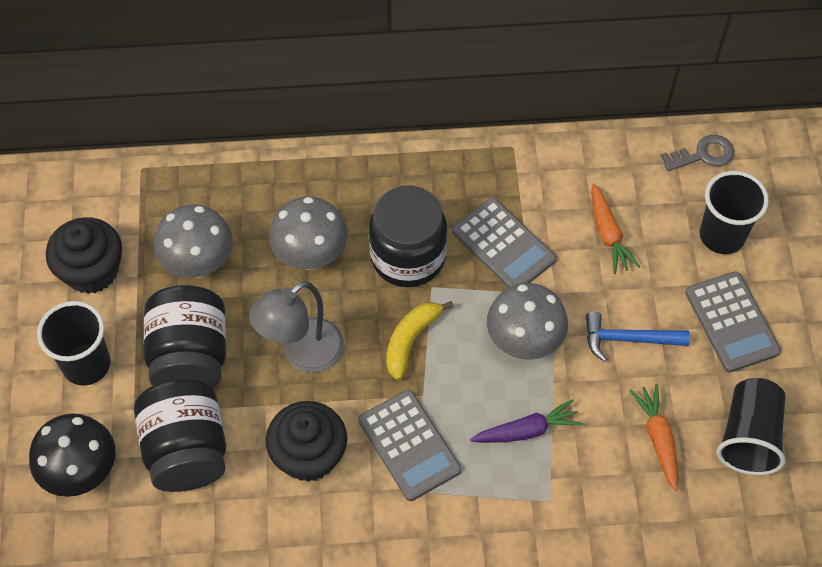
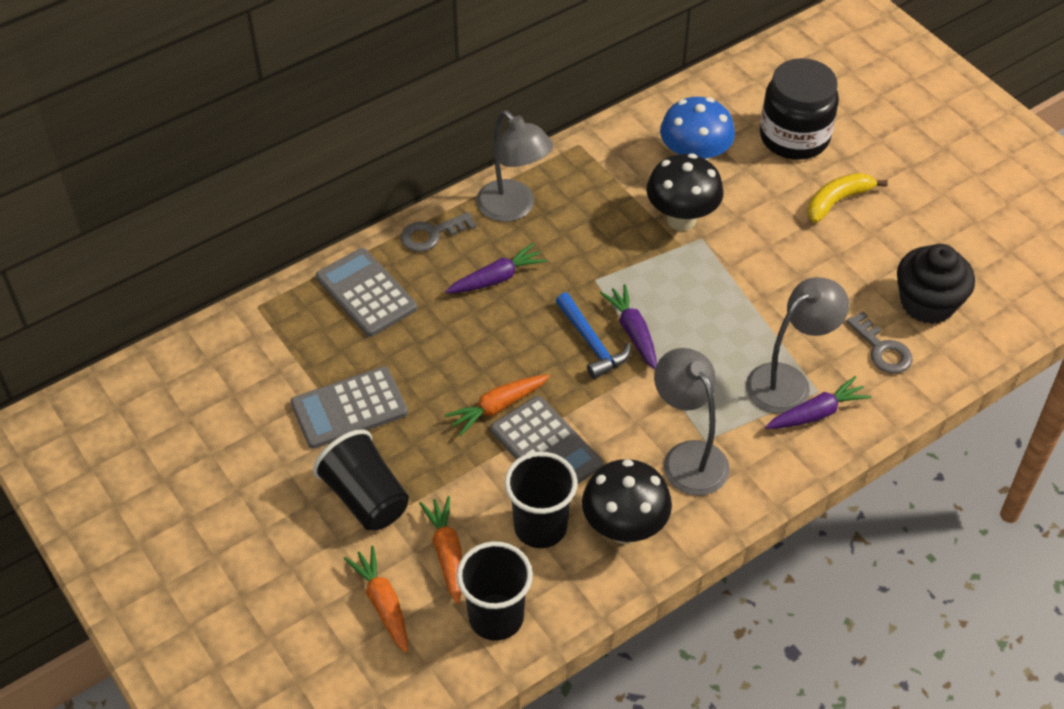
black cupcake: 2 -> 1
black jar: 3 -> 1
black mushroom: 1 -> 2
blue mushroom: 0 -> 1
grey key: 1 -> 2
grey lamp: 1 -> 3
grey mushroom: 3 -> 0
orange carrot: 2 -> 3
purple carrot: 1 -> 3

